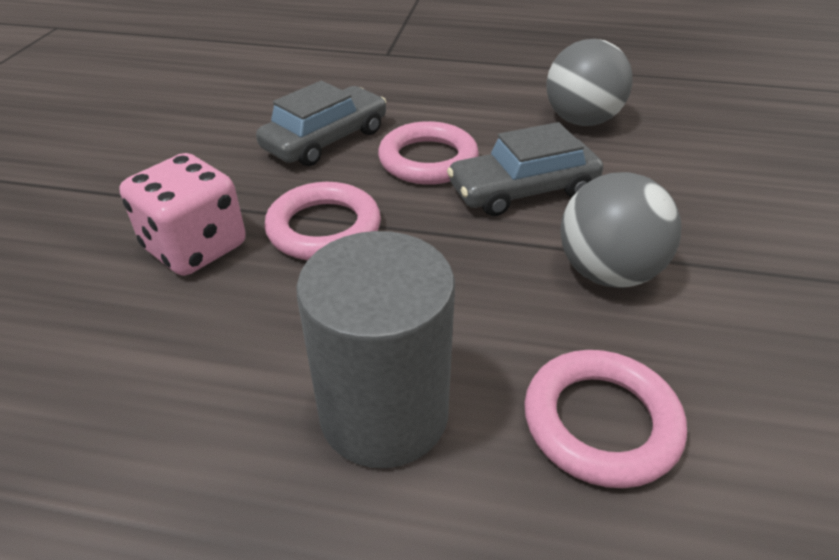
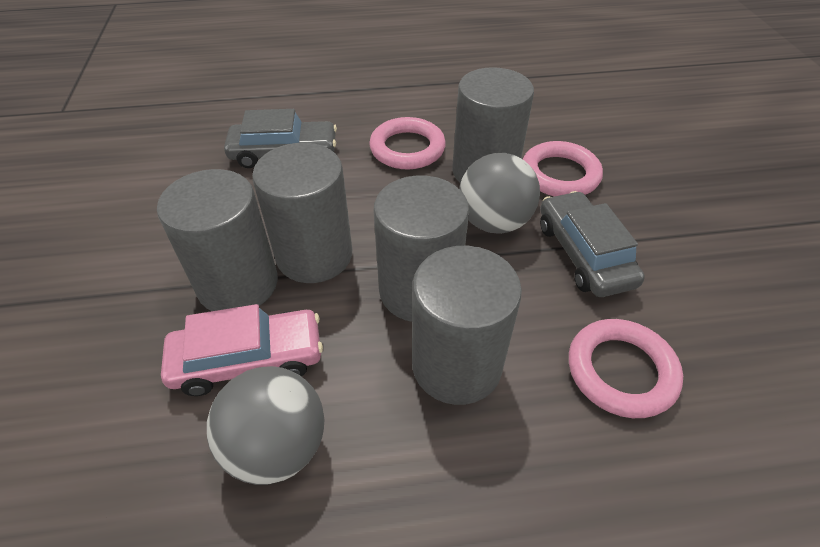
grey cylinder: 1 -> 5
pink car: 0 -> 1
pink dice: 1 -> 0

